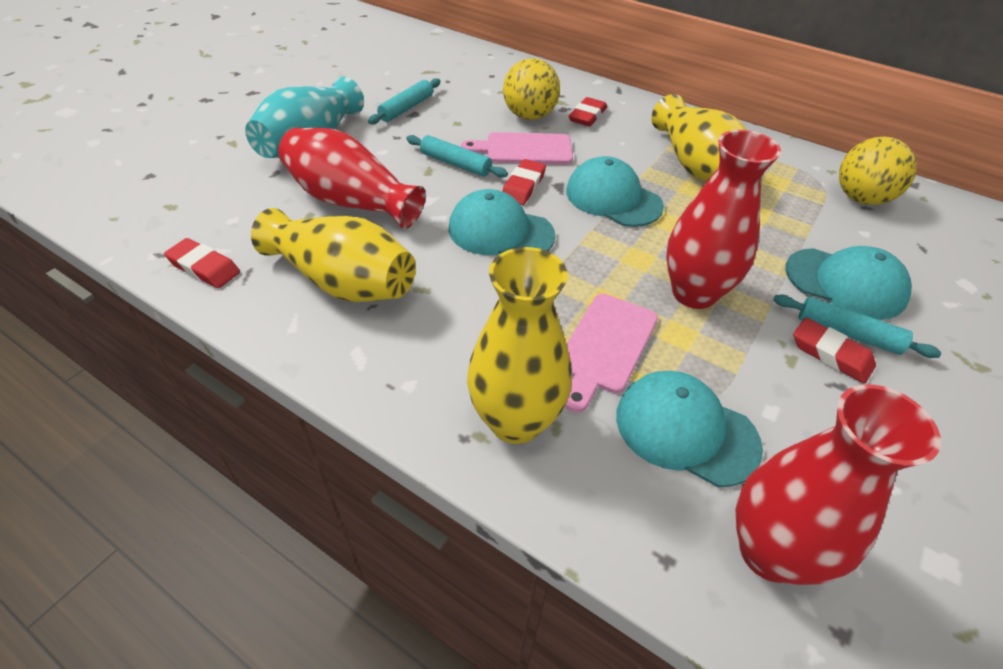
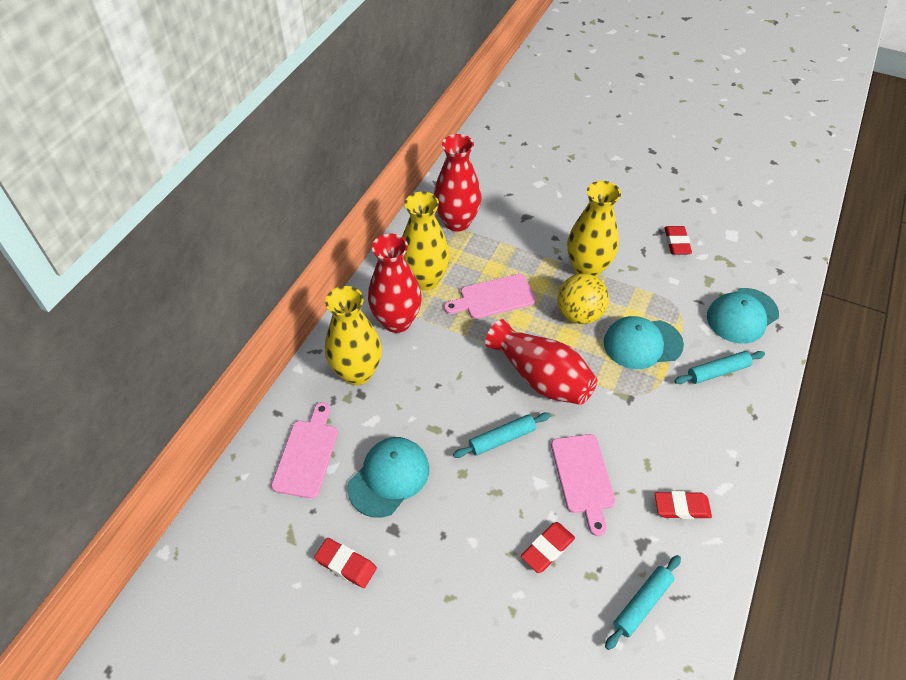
pink cutting board: 2 -> 3
turquoise cap: 4 -> 3
turquoise vase: 1 -> 0
yellow ball: 2 -> 1

